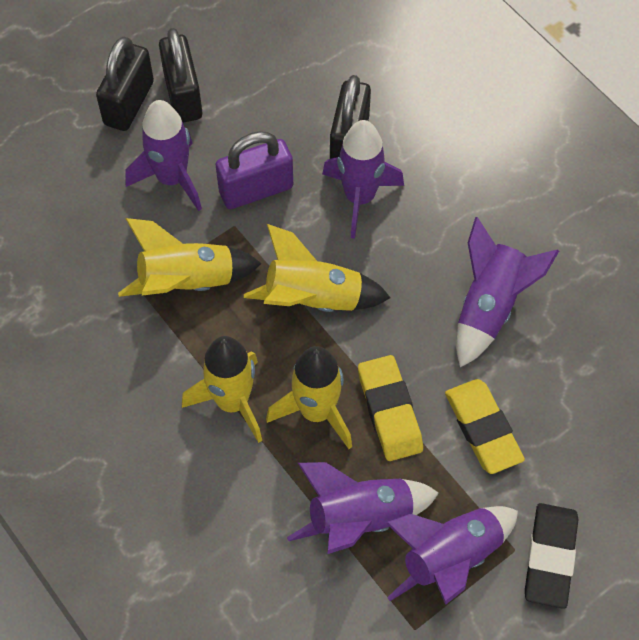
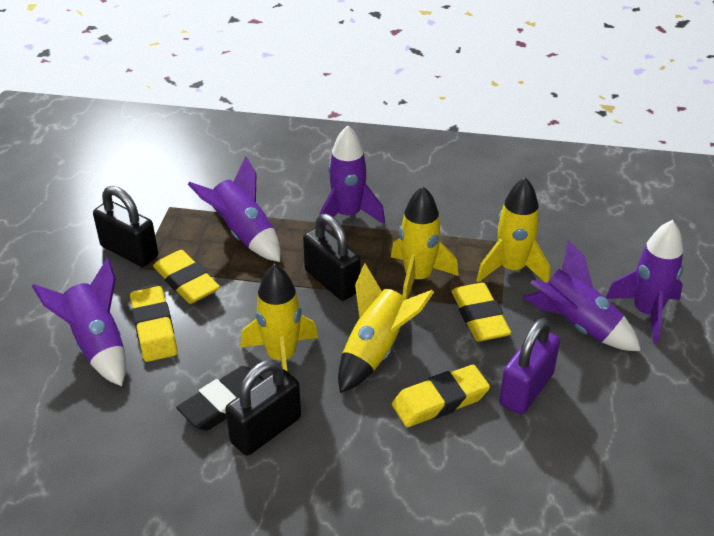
yellow eraser: 2 -> 4

